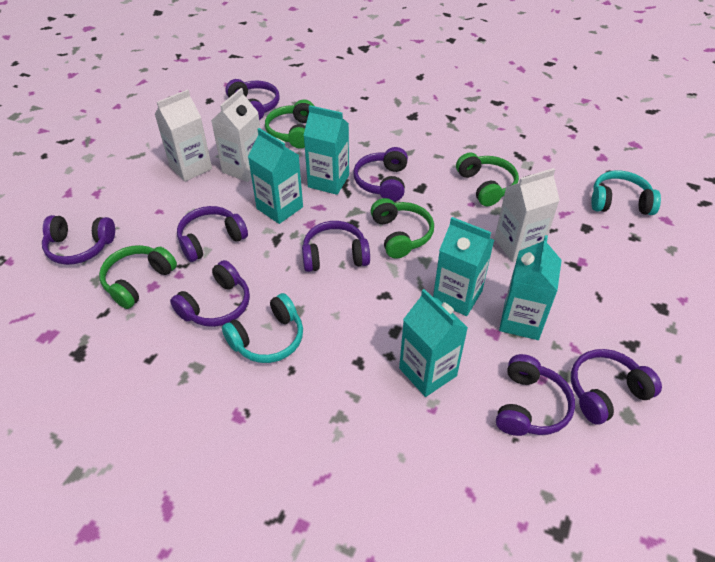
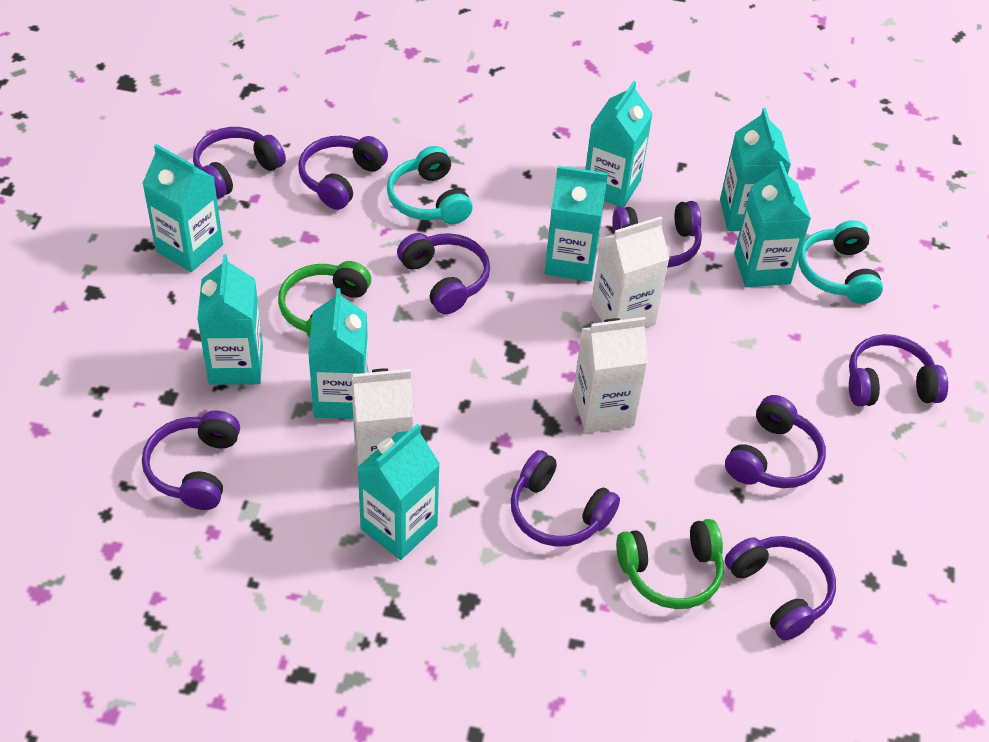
green headphones: 4 -> 2
purple headphones: 8 -> 9
turquoise carton: 5 -> 8

